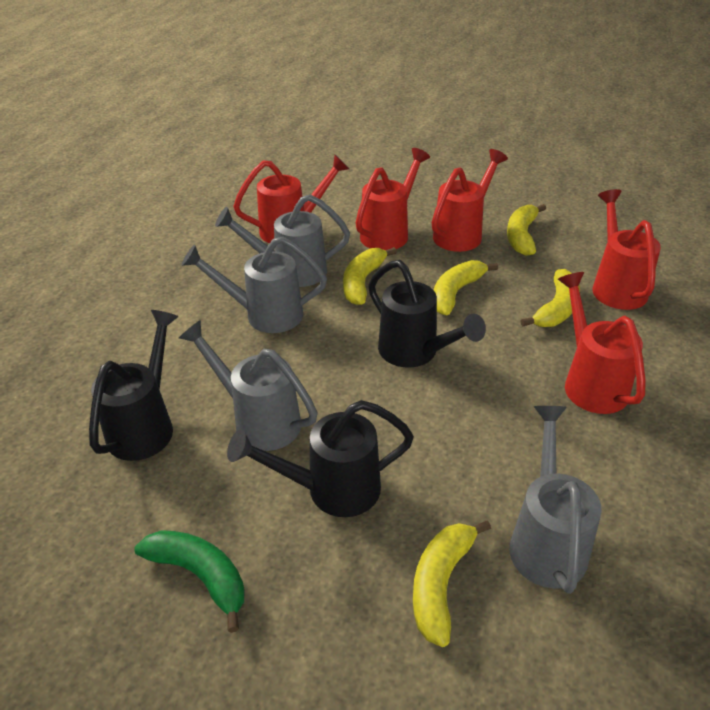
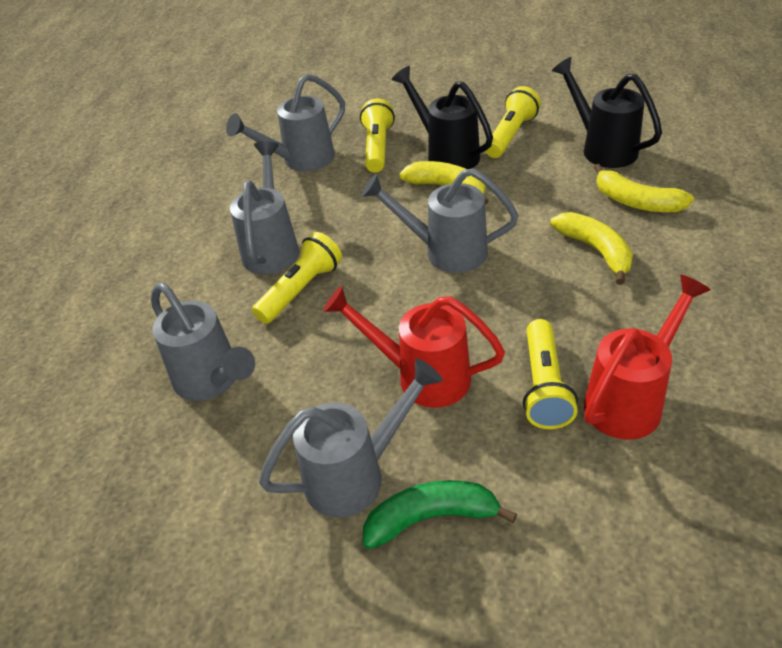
black watering can: 3 -> 2
grey watering can: 4 -> 5
red watering can: 5 -> 2
yellow banana: 5 -> 3
yellow flashlight: 0 -> 4

